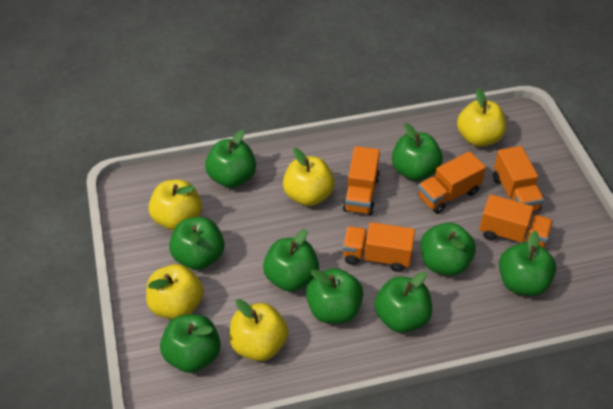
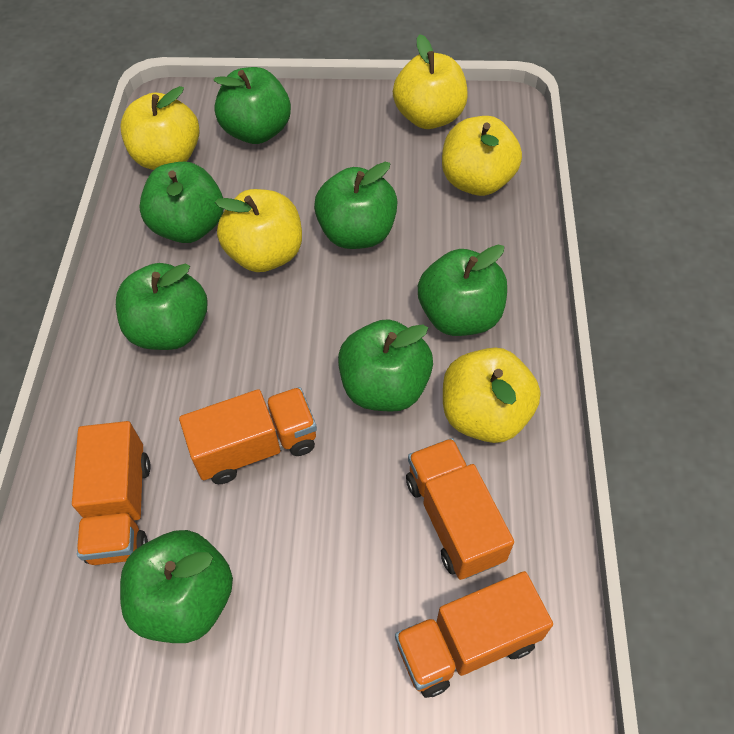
green apple: 9 -> 7
orange truck: 5 -> 4

